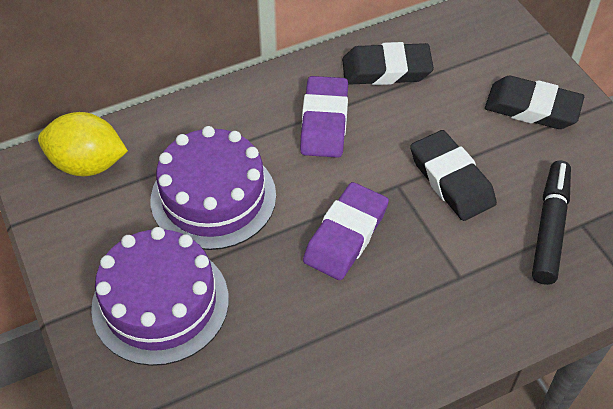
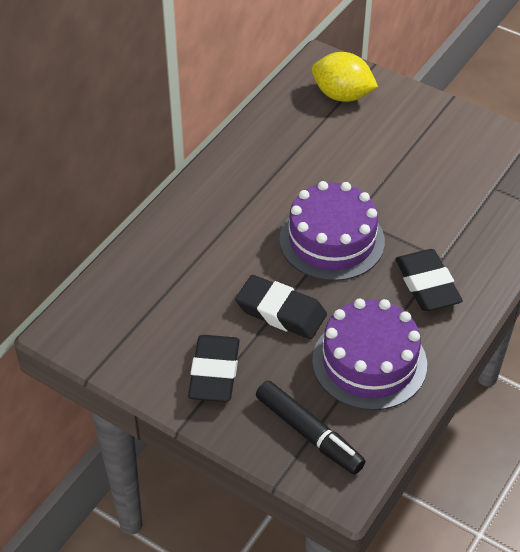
purple eraser: 2 -> 0

